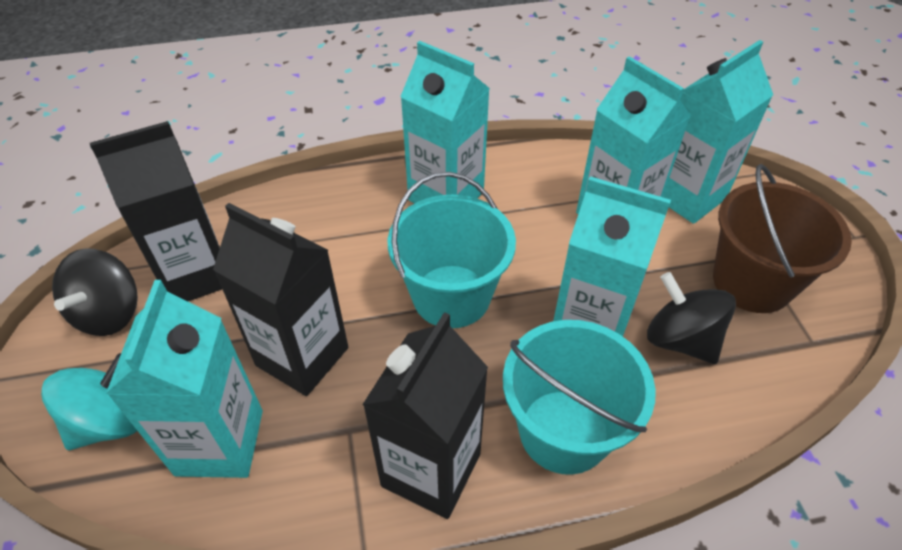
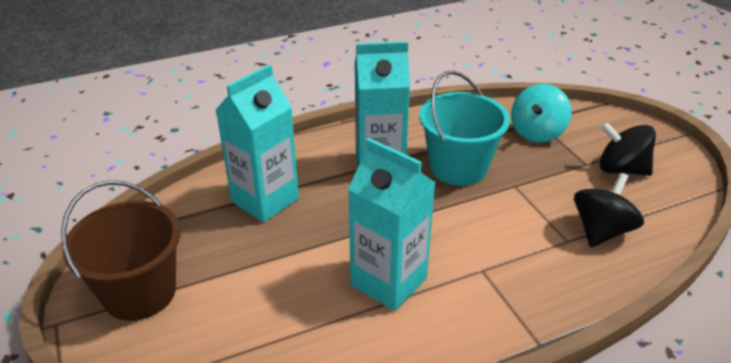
black carton: 3 -> 0
turquoise bucket: 2 -> 1
turquoise carton: 5 -> 3

